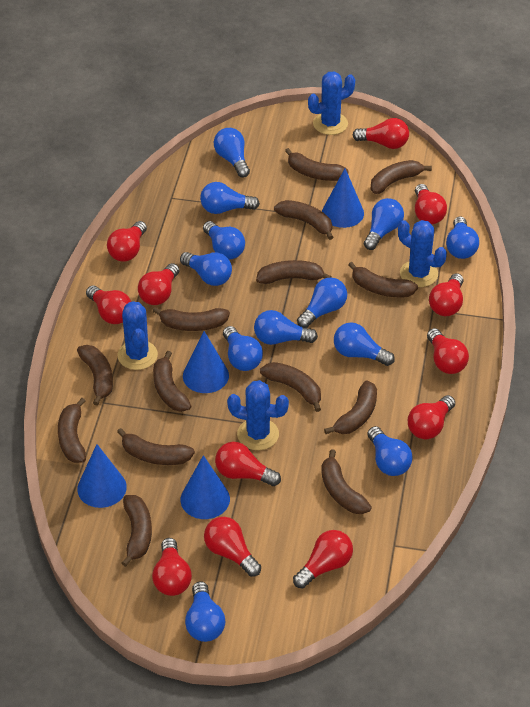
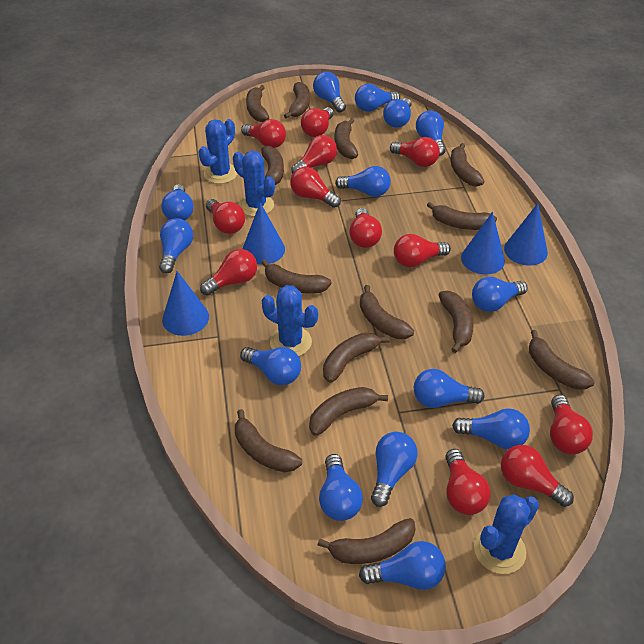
blue light bulb: 12 -> 14

